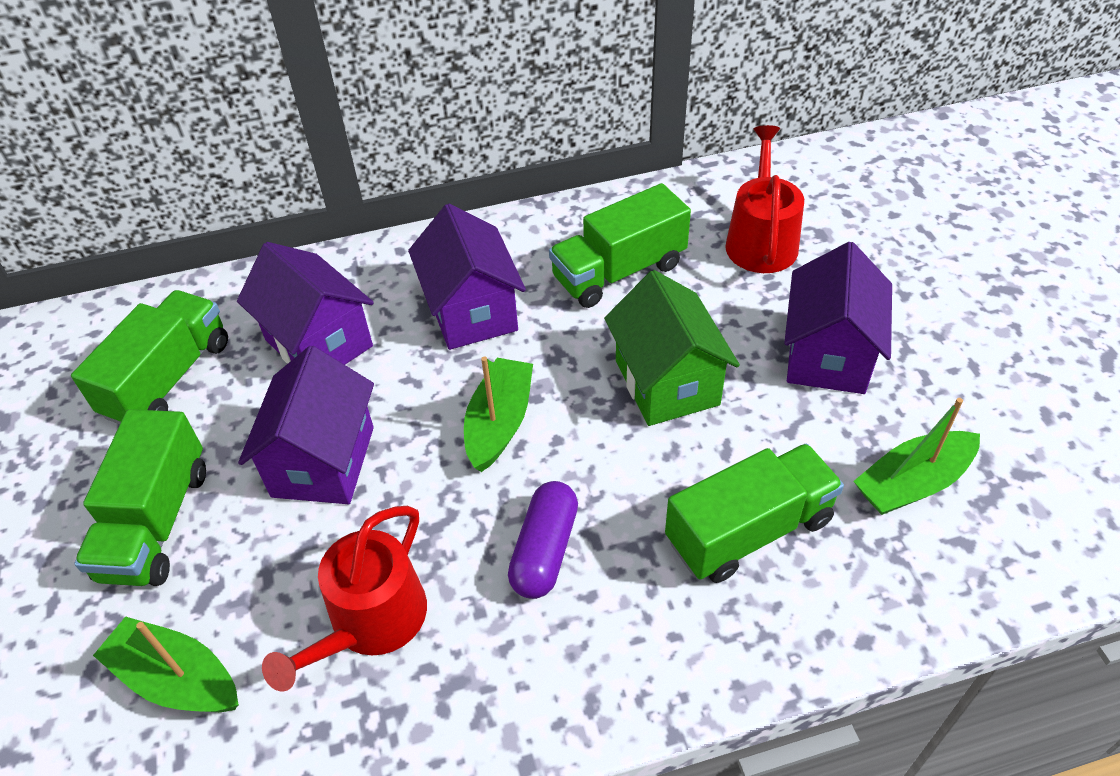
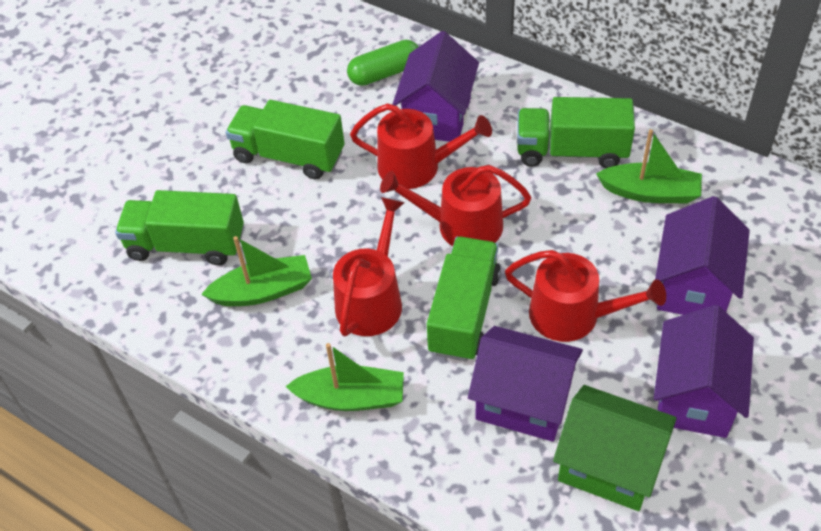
green capsule: 0 -> 1
purple capsule: 1 -> 0
red watering can: 2 -> 4

